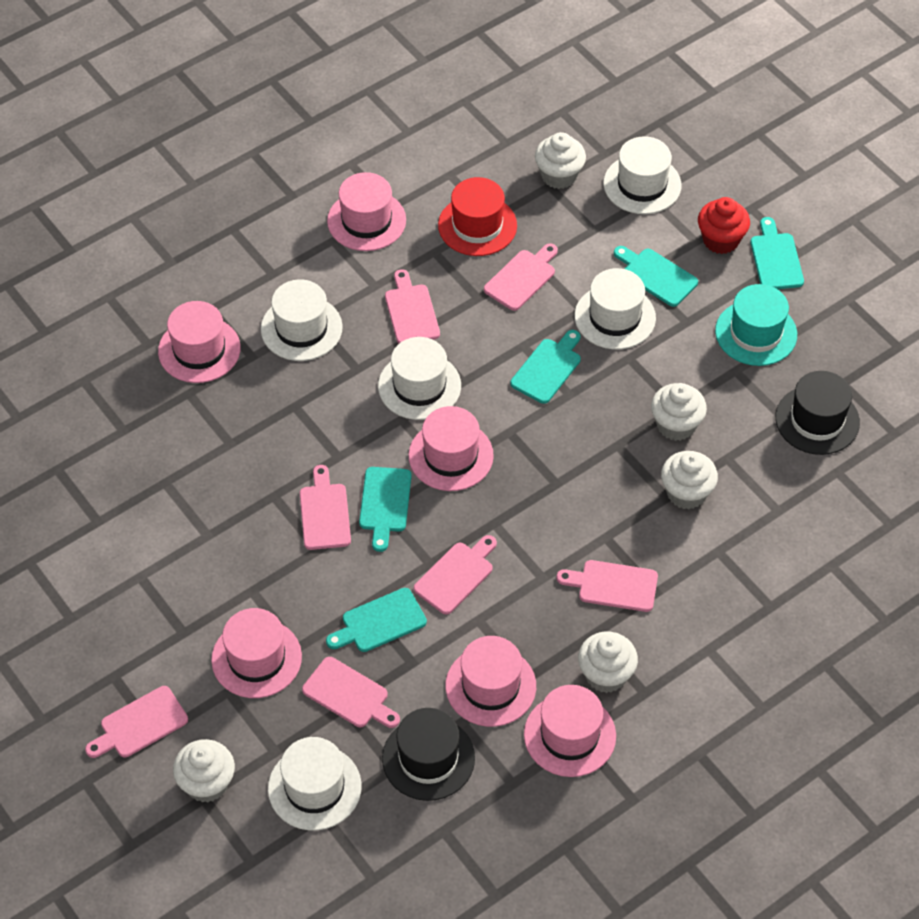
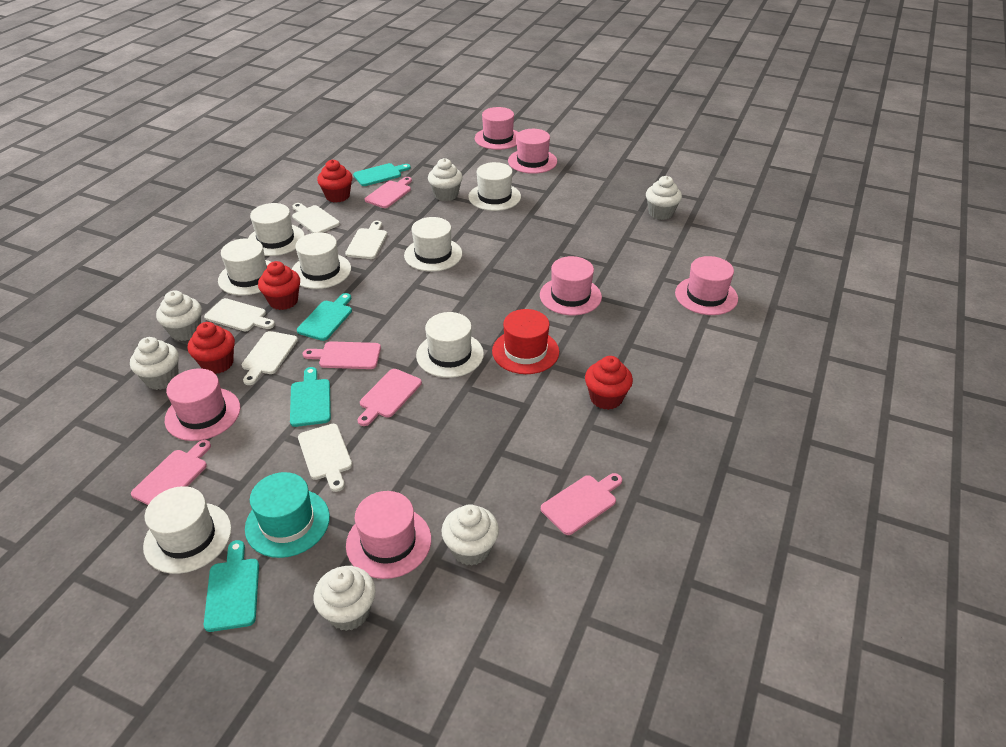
black hat: 2 -> 0
pink cutting board: 7 -> 5
red cupcake: 1 -> 4
turquoise cutting board: 5 -> 4
white cupcake: 5 -> 6
white cutting board: 0 -> 5
white hat: 5 -> 7

